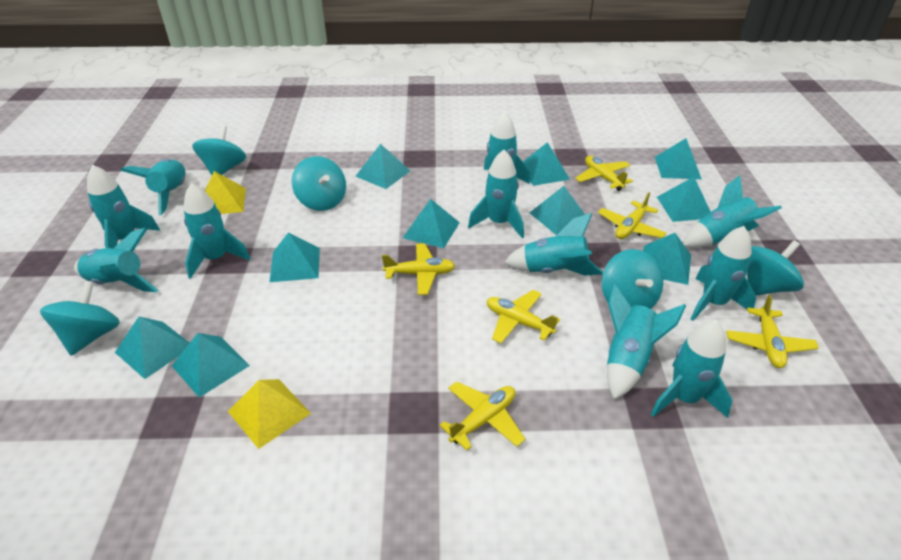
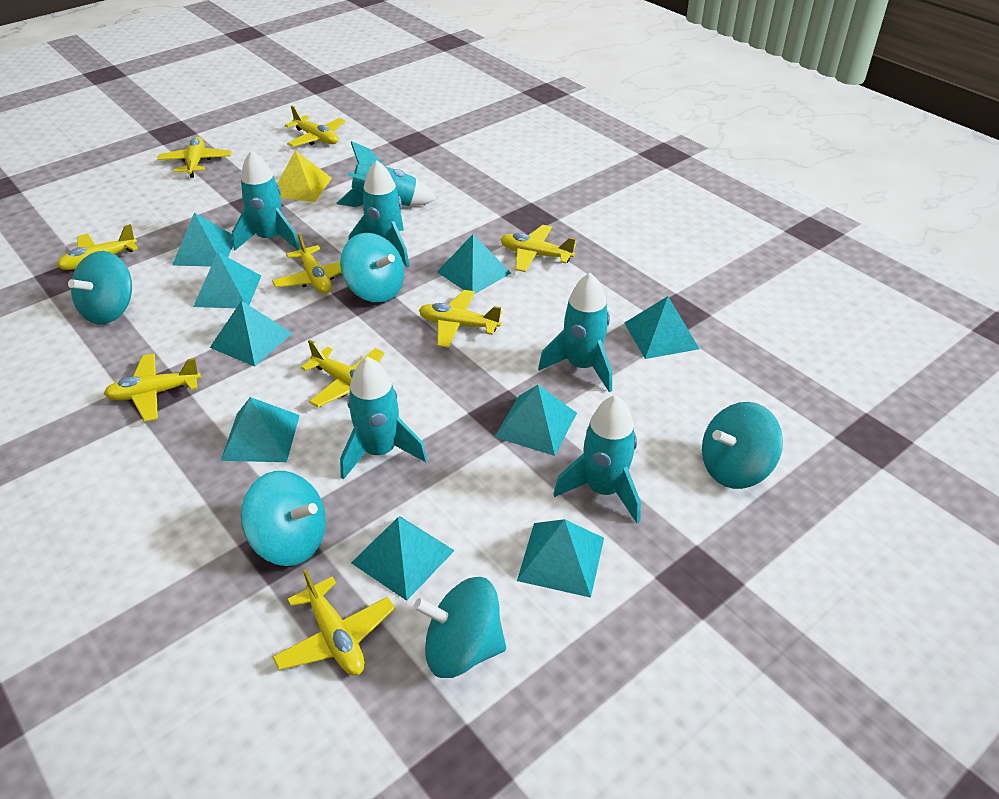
turquoise pyramid: 10 -> 9
turquoise rocket: 11 -> 6
yellow plane: 6 -> 9
yellow pyramid: 2 -> 1

